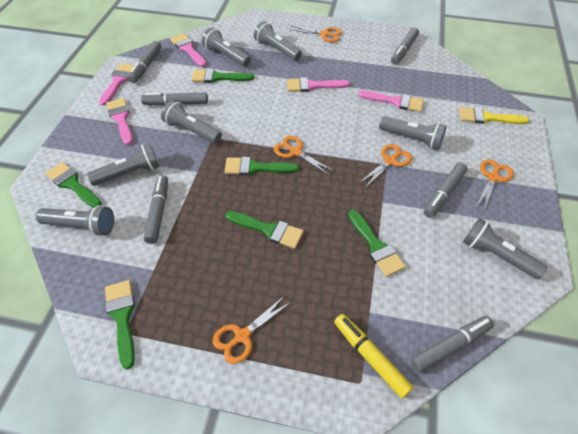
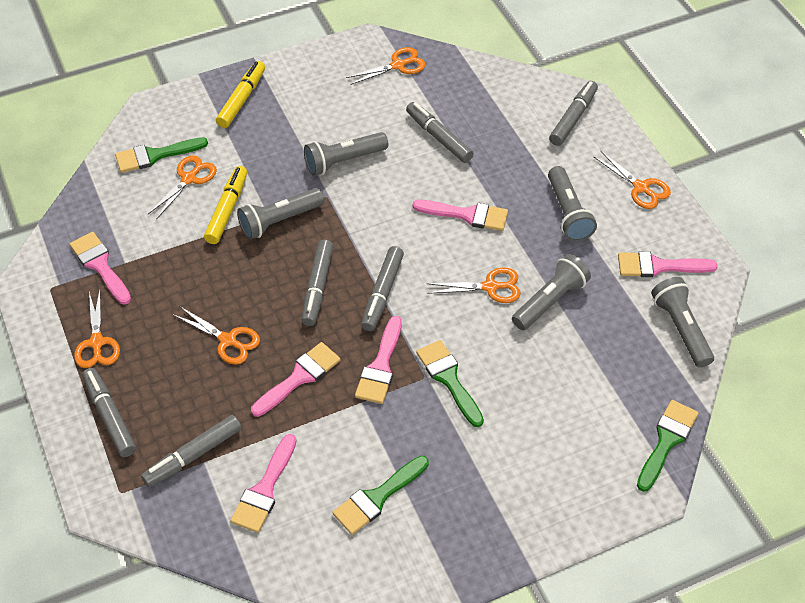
green brush: 6 -> 4
grey flashlight: 7 -> 5
orange scissors: 5 -> 6
pink brush: 5 -> 6
yellow brush: 1 -> 0
yellow marker: 1 -> 2

